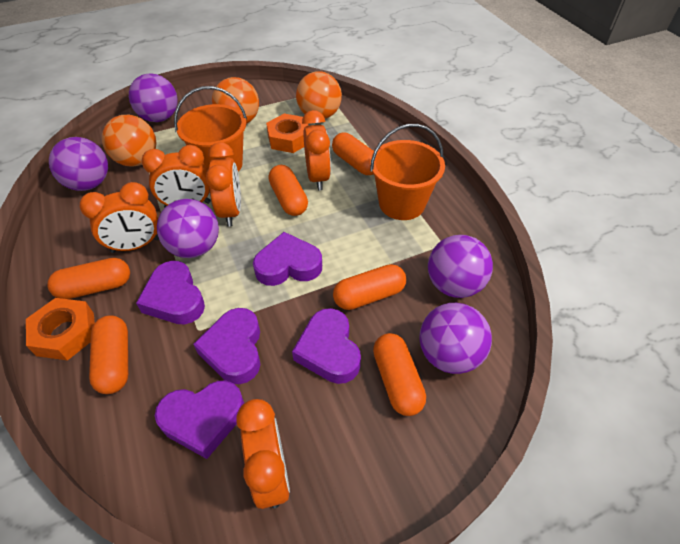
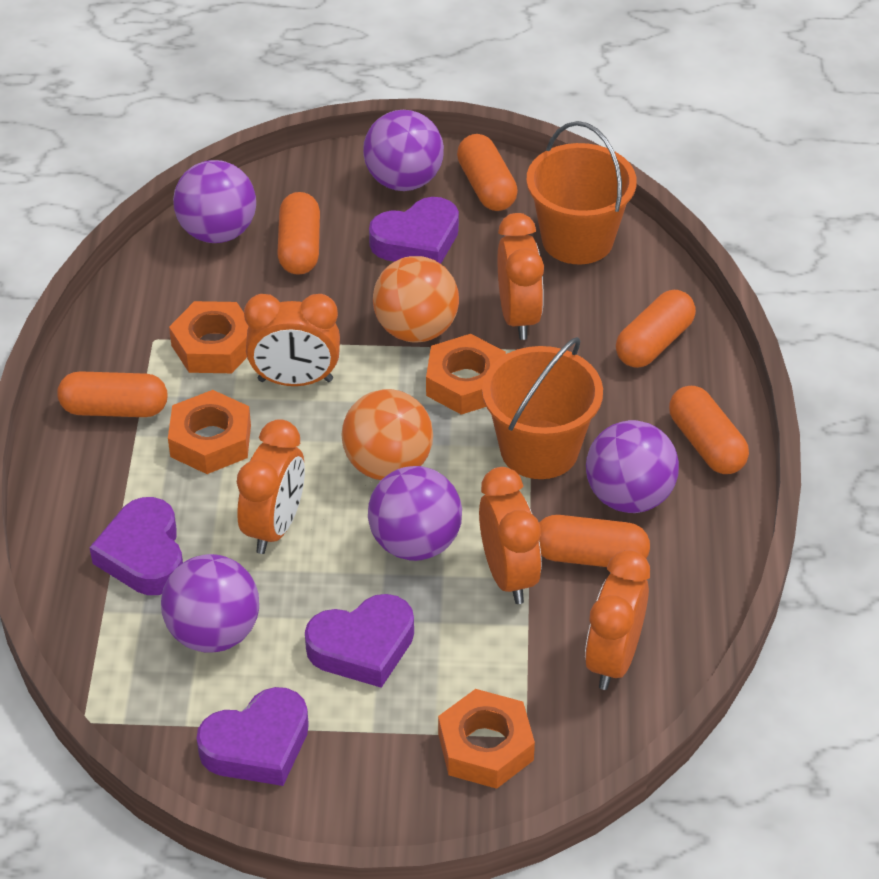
orange ball: 3 -> 2
orange nut: 2 -> 4
purple heart: 5 -> 4

